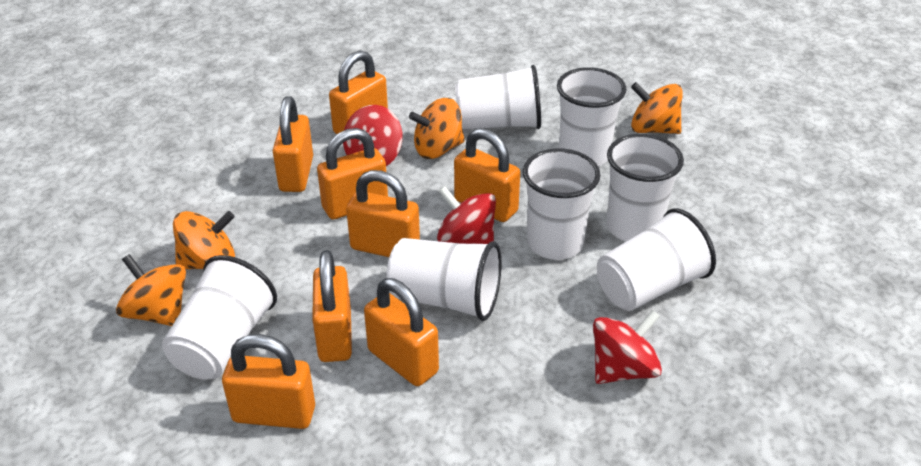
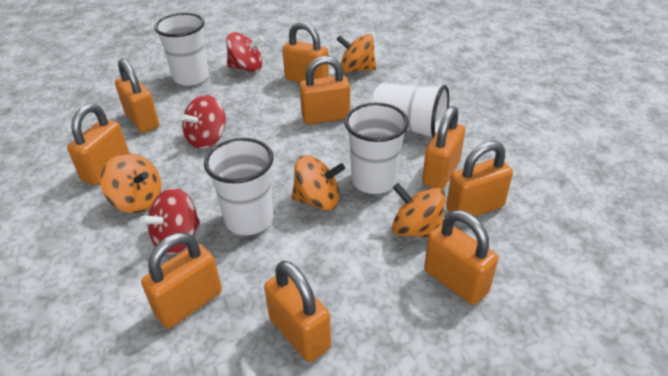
orange padlock: 8 -> 9
white cup: 7 -> 4

